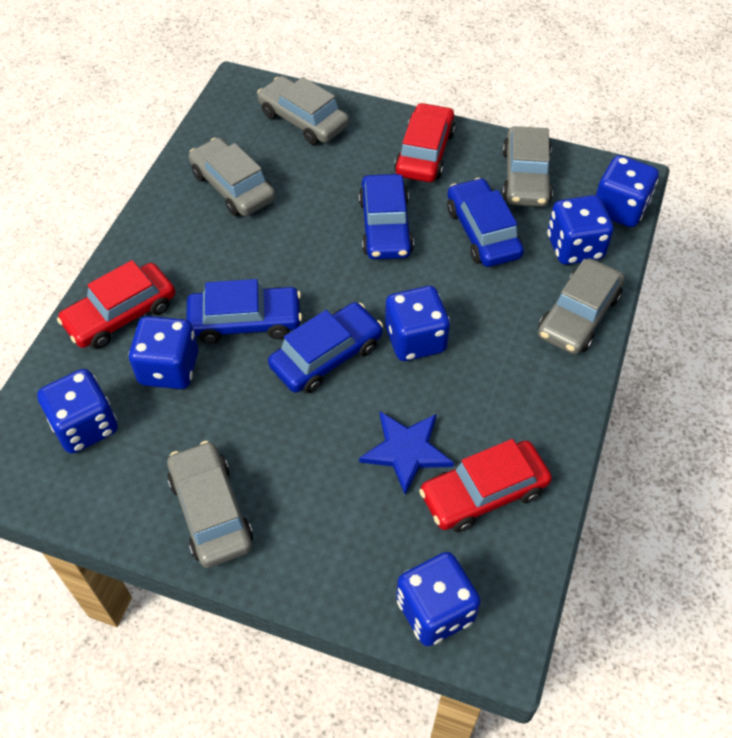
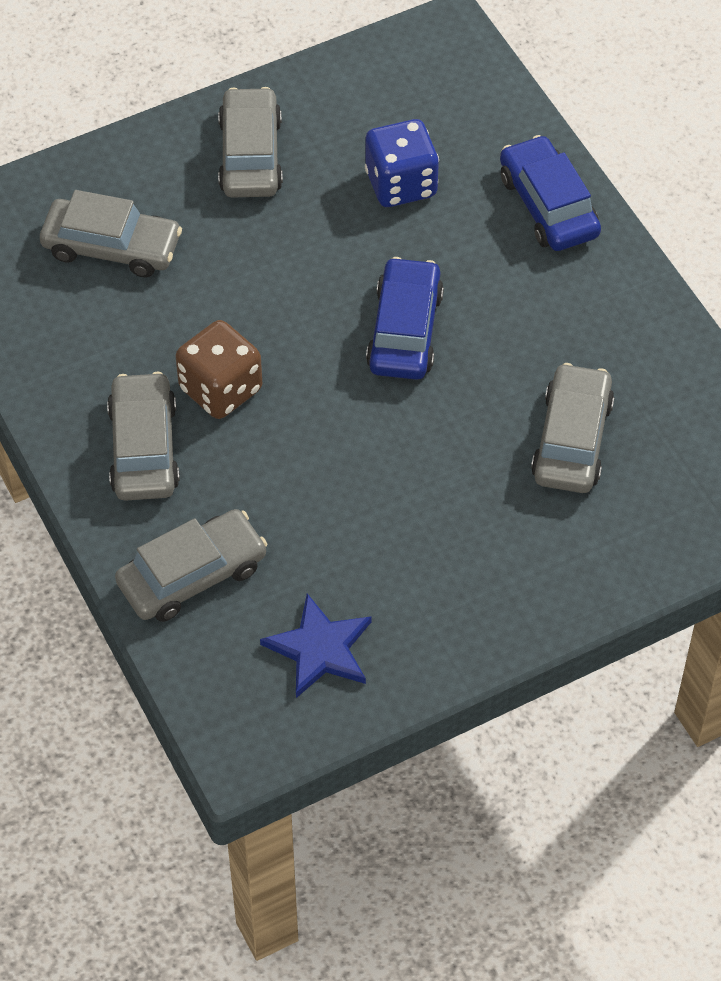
blue car: 4 -> 2
blue dice: 6 -> 1
brown dice: 0 -> 1
red car: 3 -> 0

